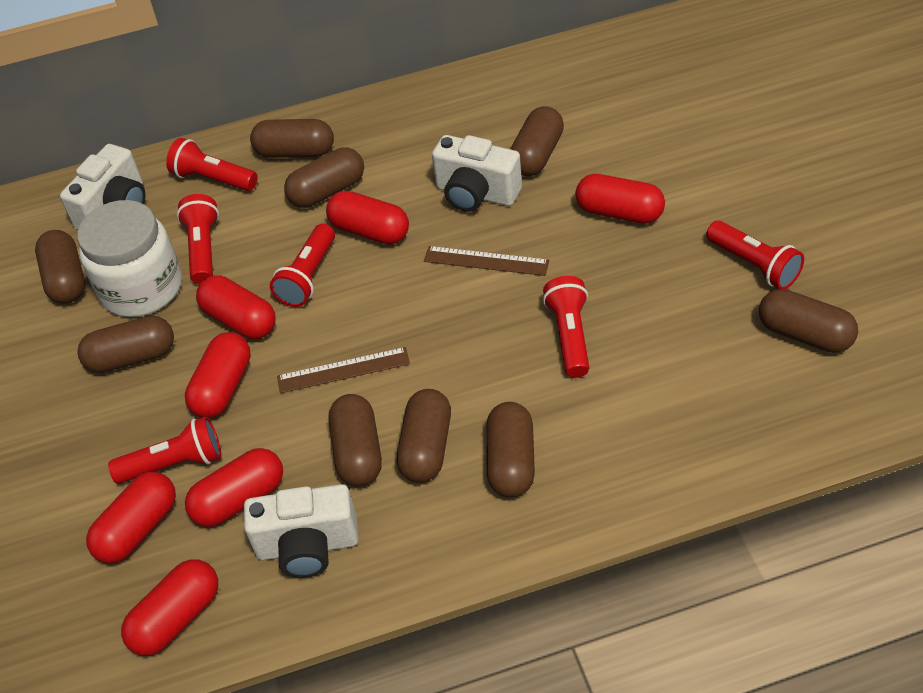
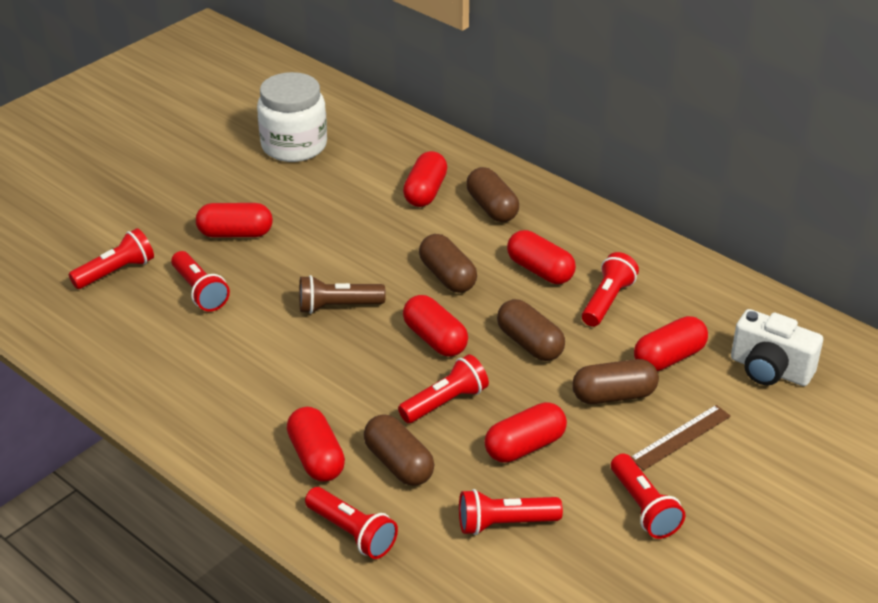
brown capsule: 9 -> 5
brown flashlight: 0 -> 1
brown ruler: 2 -> 1
red flashlight: 6 -> 7
white camera: 3 -> 1

